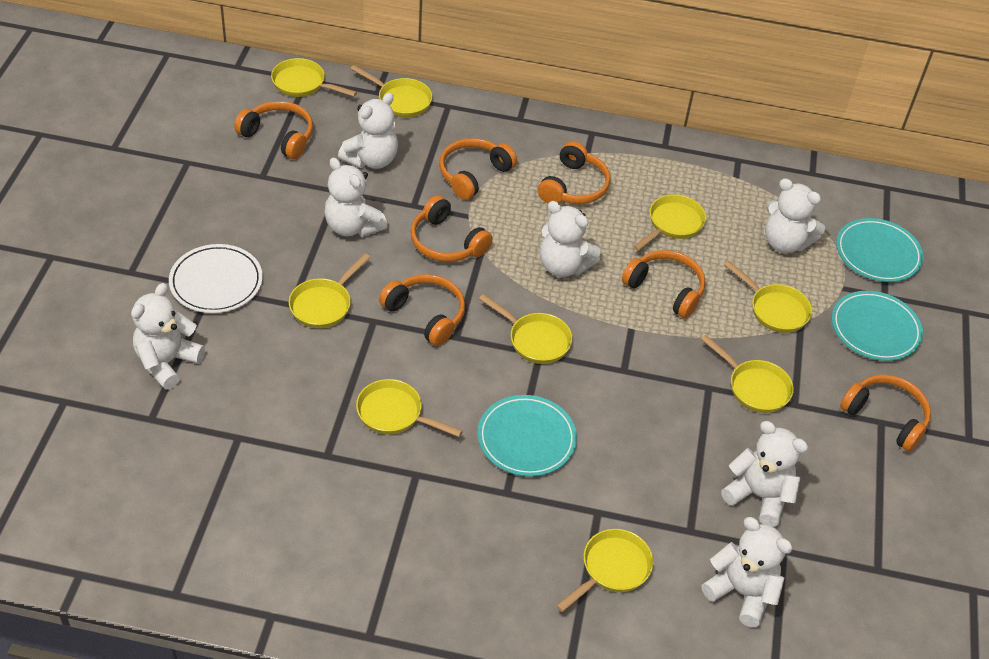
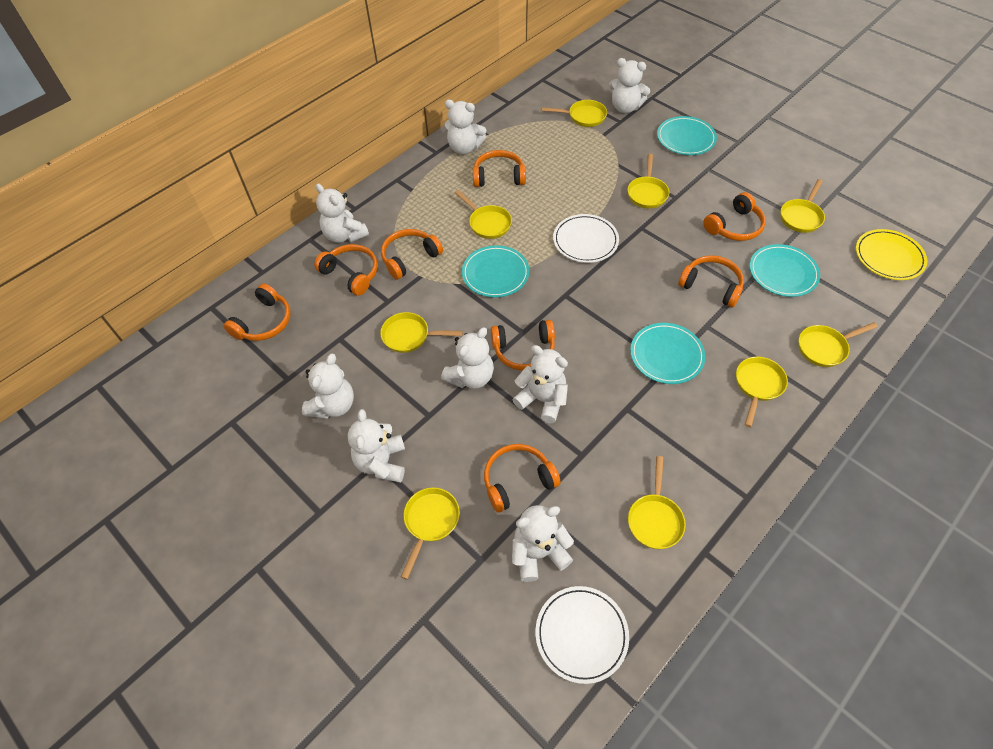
orange headphones: 7 -> 8
turquoise plate: 3 -> 4
white plate: 1 -> 2
white teddy bear: 7 -> 8
yellow plate: 0 -> 1

